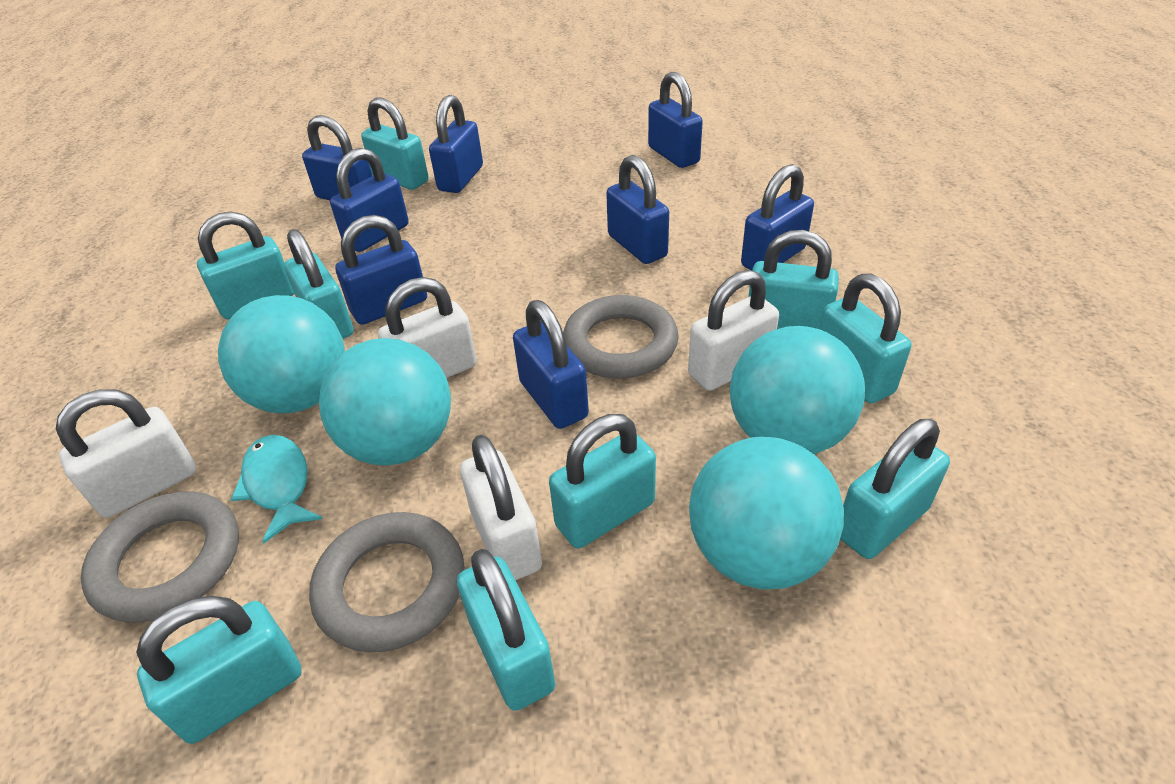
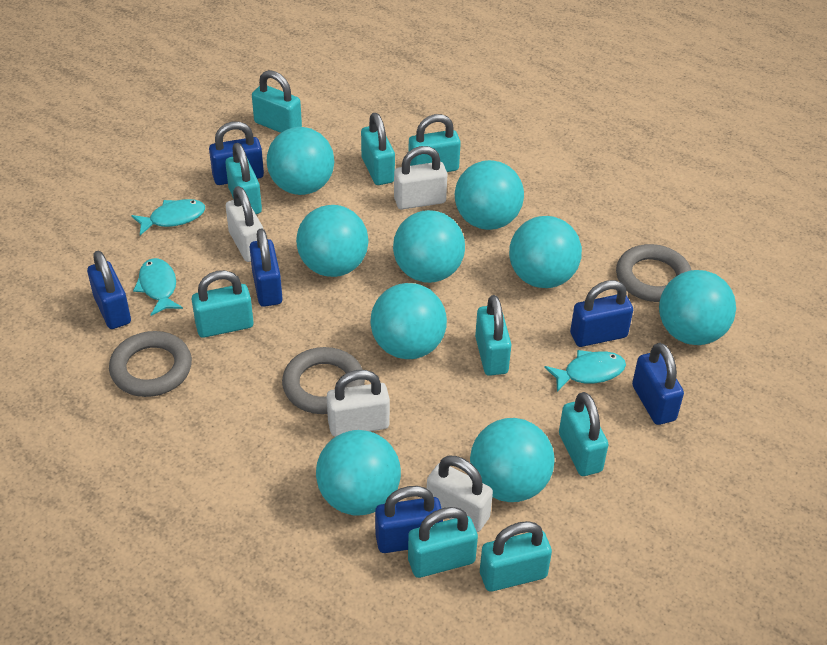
blue padlock: 8 -> 6
turquoise ball: 4 -> 9
turquoise fish: 1 -> 3

